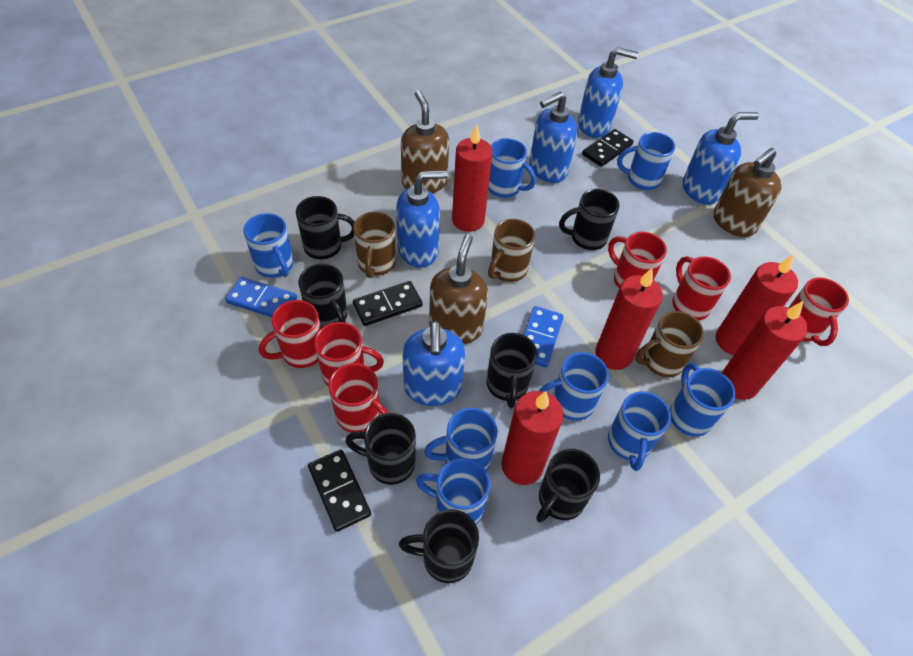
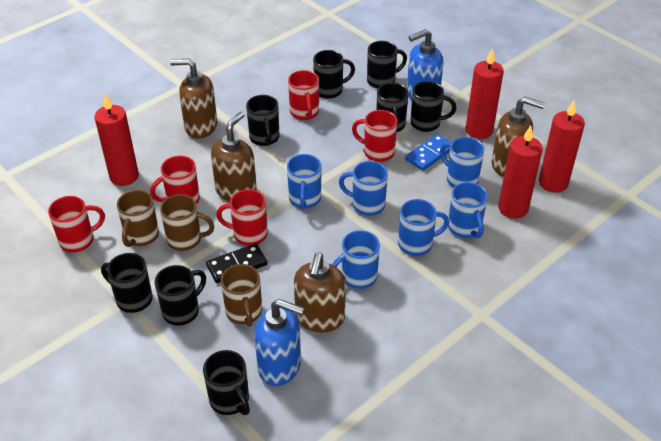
black domino: 3 -> 1
black mug: 7 -> 8
blue domino: 2 -> 1
blue mug: 8 -> 6
blue soap dispenser: 5 -> 2
brown soap dispenser: 3 -> 4
red candle: 5 -> 4
red mug: 6 -> 5

